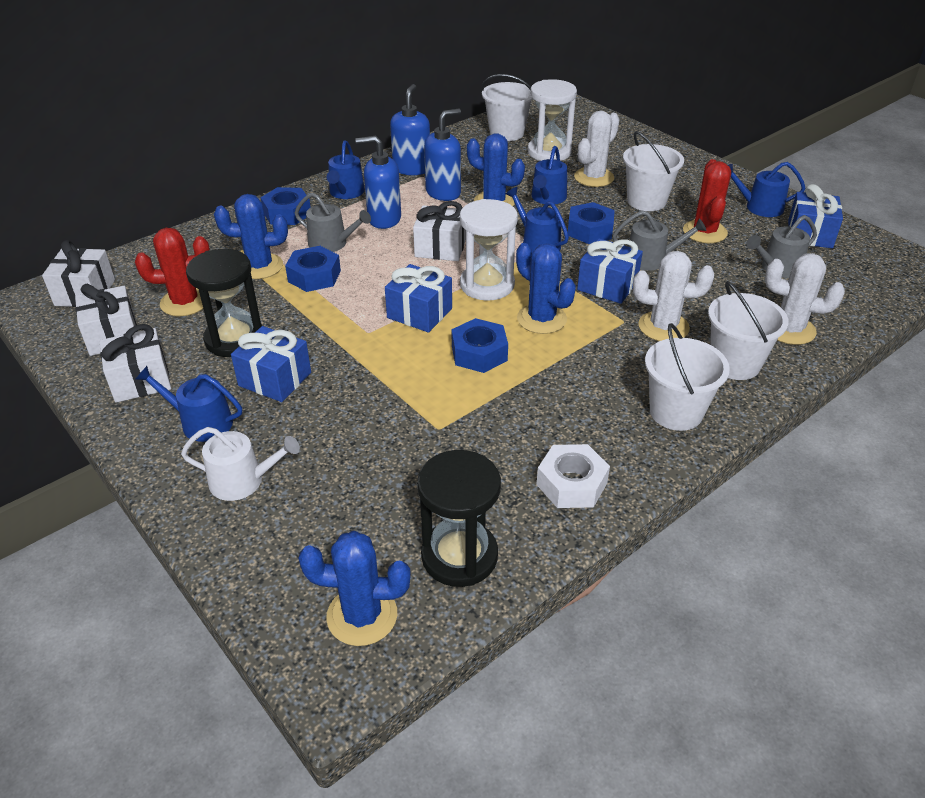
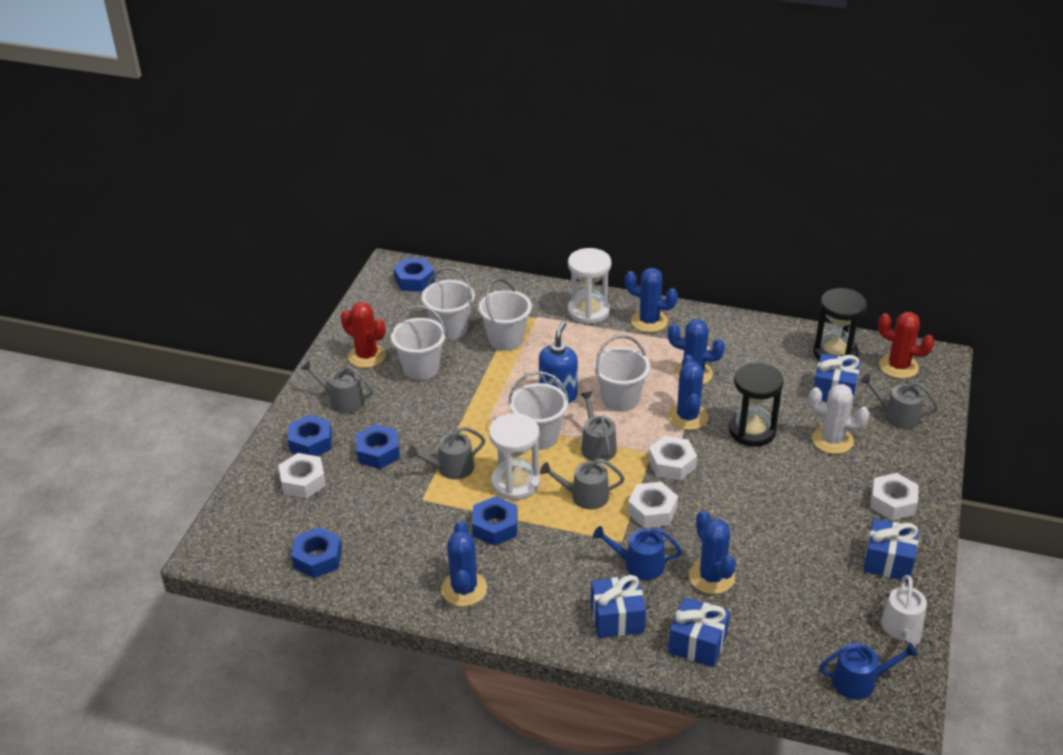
blue cactus: 4 -> 5
blue nut: 4 -> 5
blue soap dispenser: 3 -> 1
blue watering can: 5 -> 2
grey watering can: 3 -> 5
white bucket: 4 -> 5
white cactus: 3 -> 1
white gift: 4 -> 0
white nut: 1 -> 4

